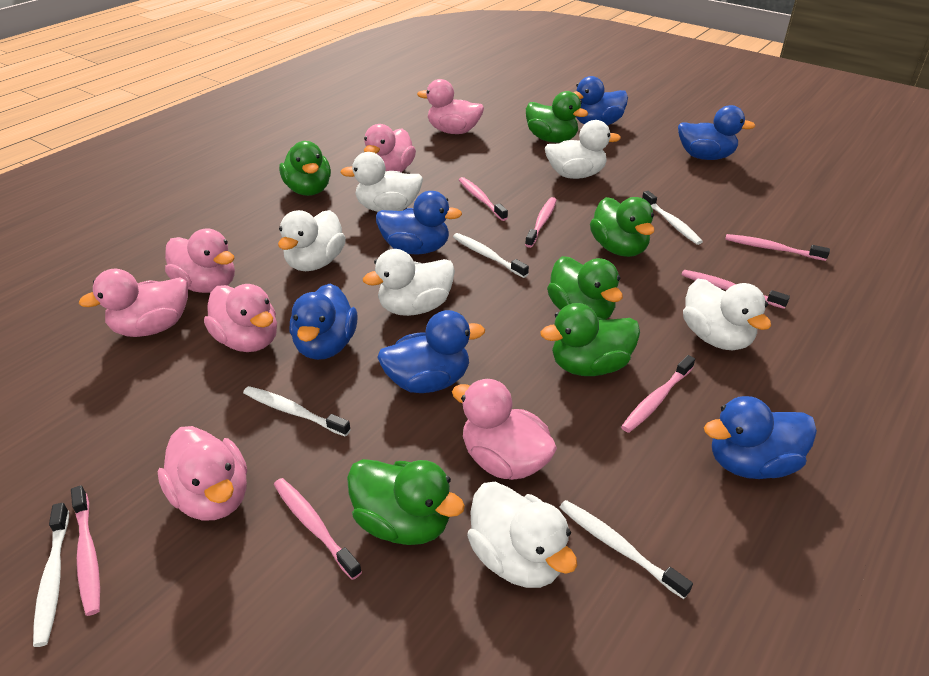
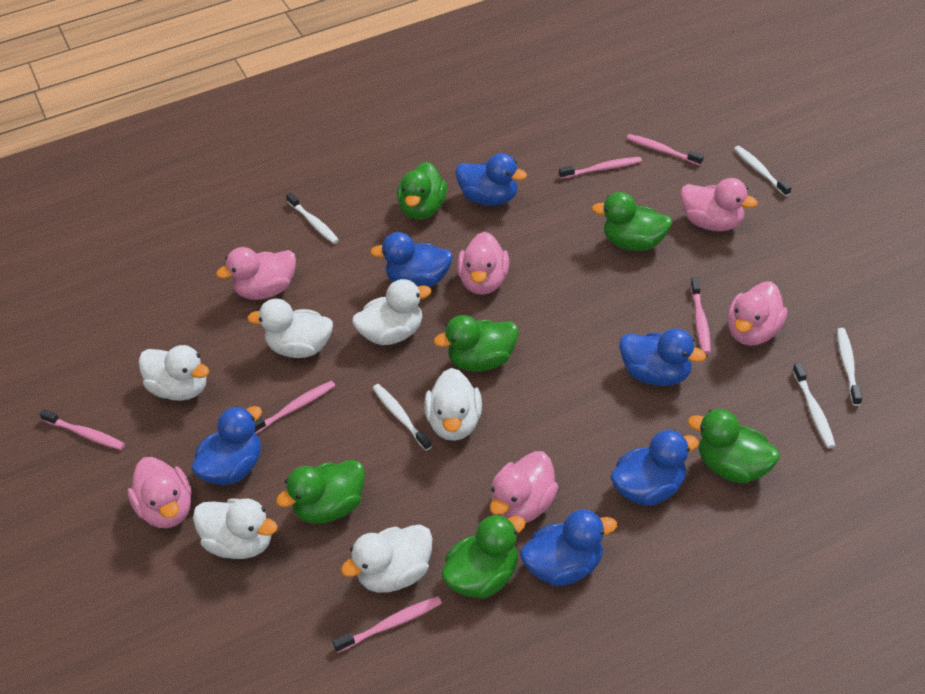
pink duck: 7 -> 6
pink toothbrush: 7 -> 6

